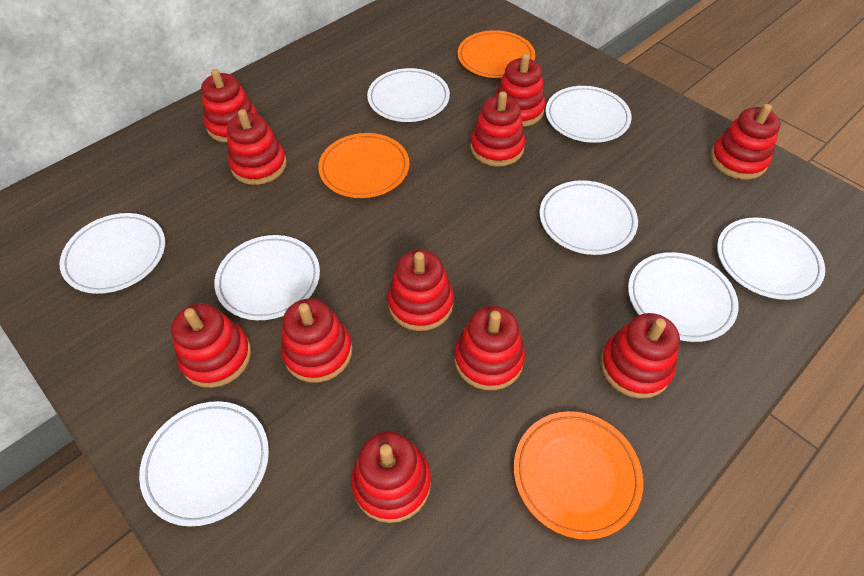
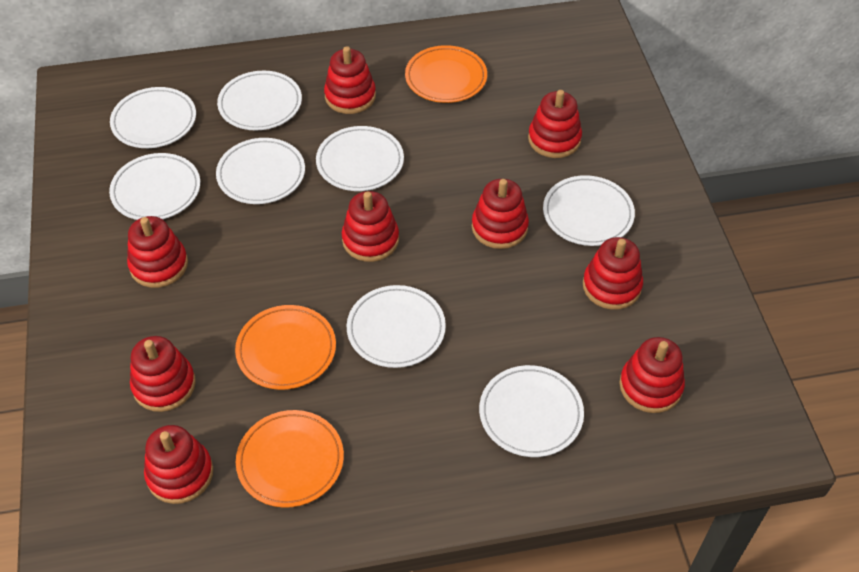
red stacking toy: 11 -> 9

